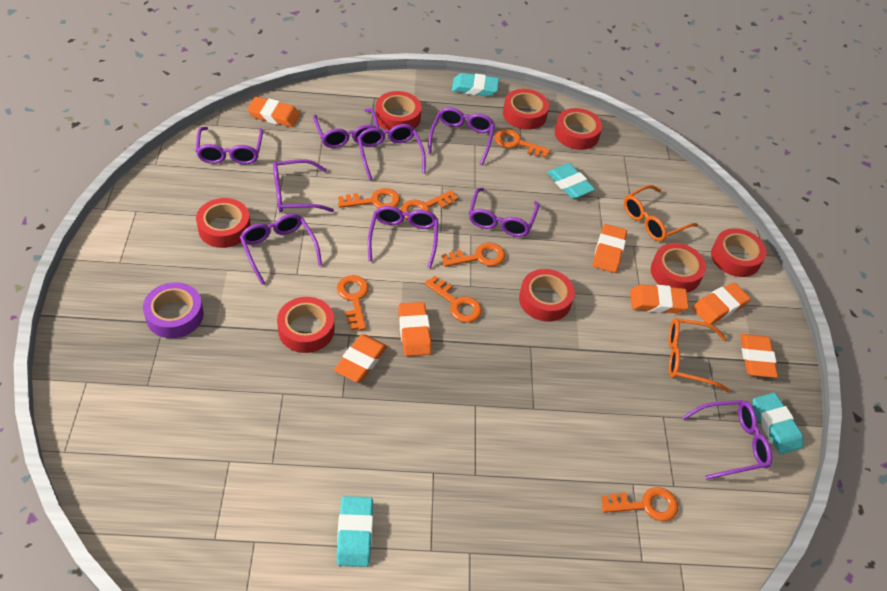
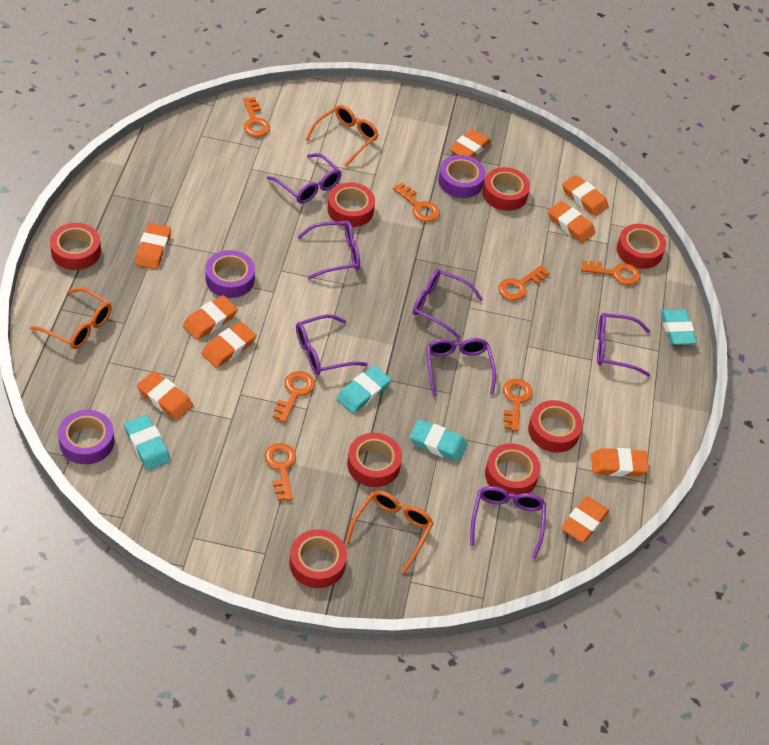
orange eraser: 7 -> 9
orange glasses: 2 -> 3
purple glasses: 9 -> 7
purple tape: 1 -> 3

